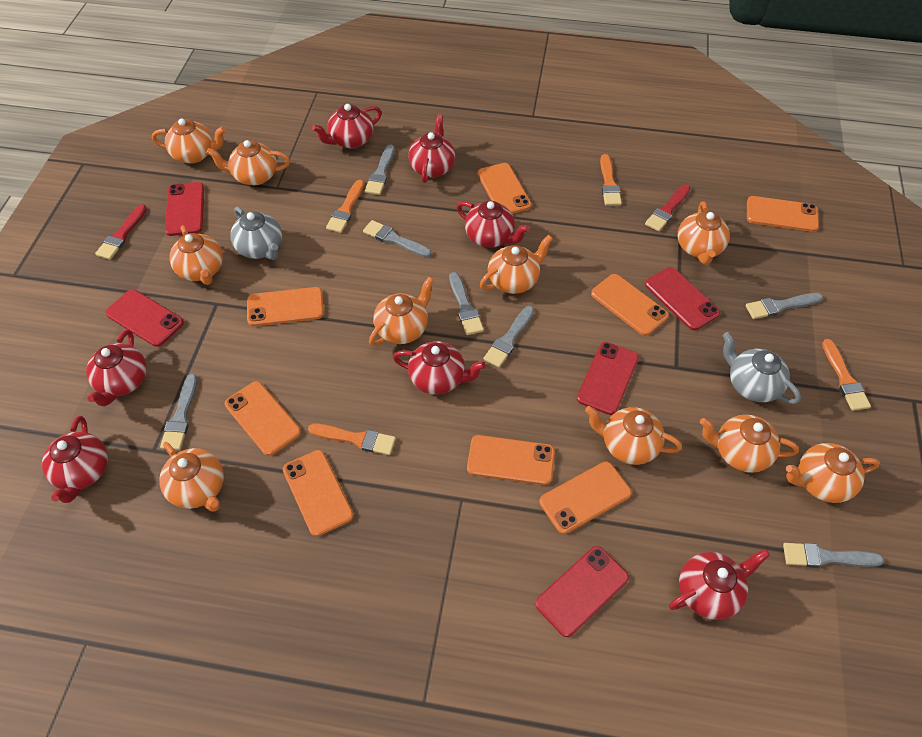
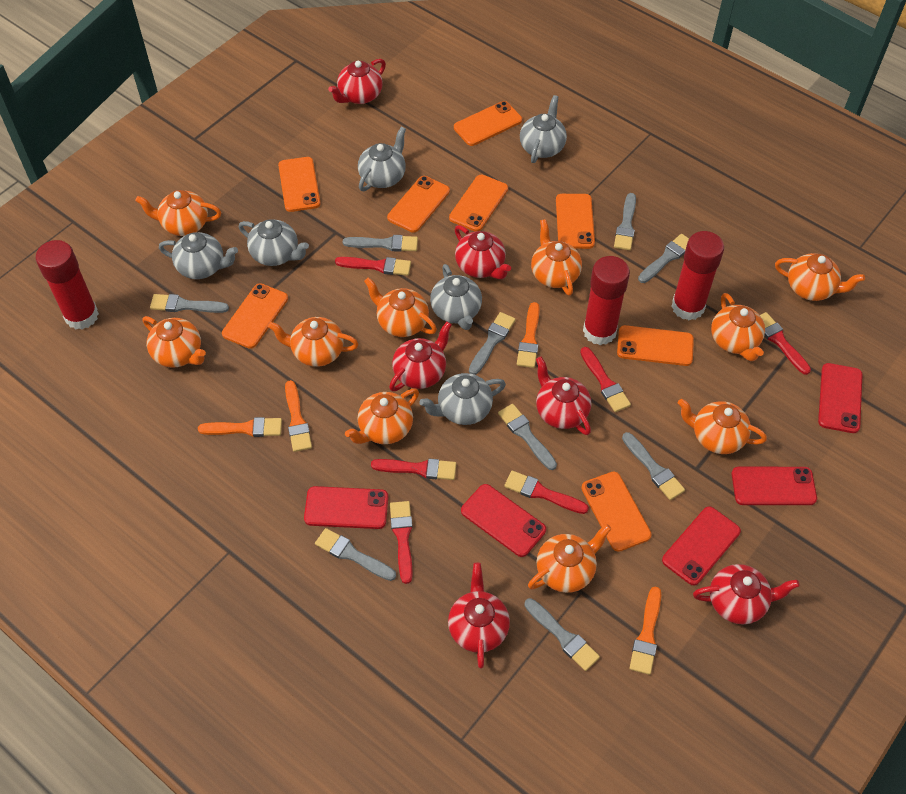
grey brush: 7 -> 9
grey teapot: 2 -> 6
red brush: 2 -> 6
red glue stick: 0 -> 3
red teapot: 7 -> 6

